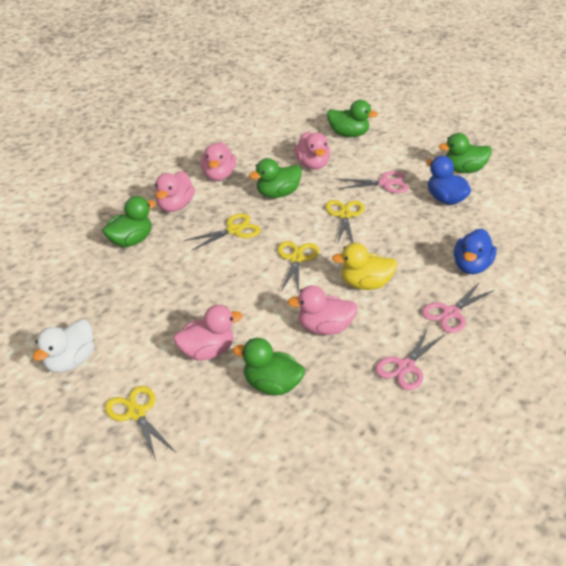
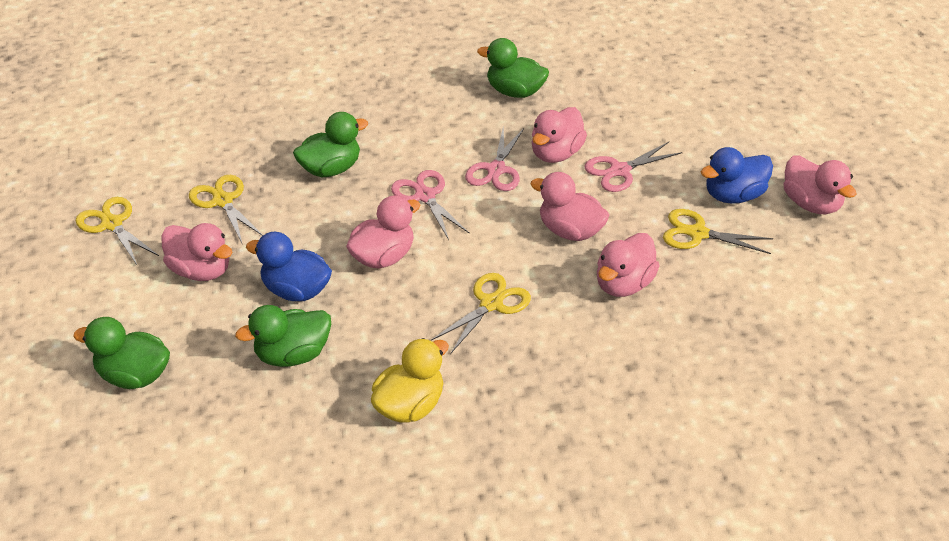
green duck: 5 -> 4
pink duck: 5 -> 6
white duck: 1 -> 0

